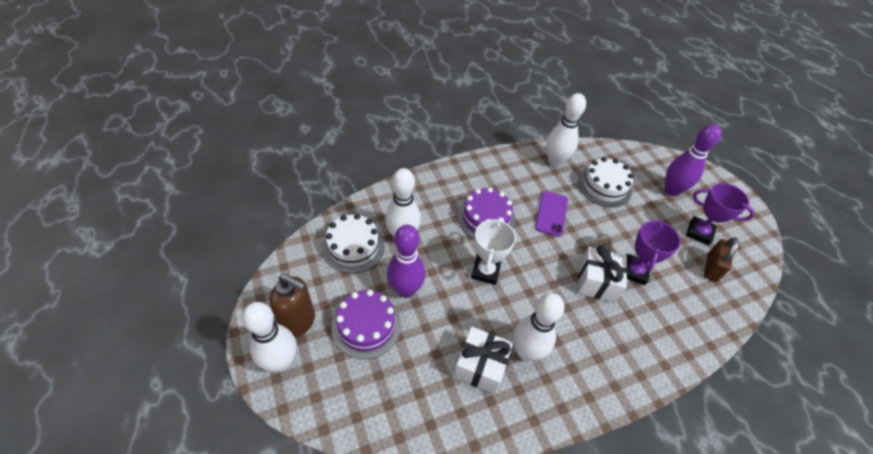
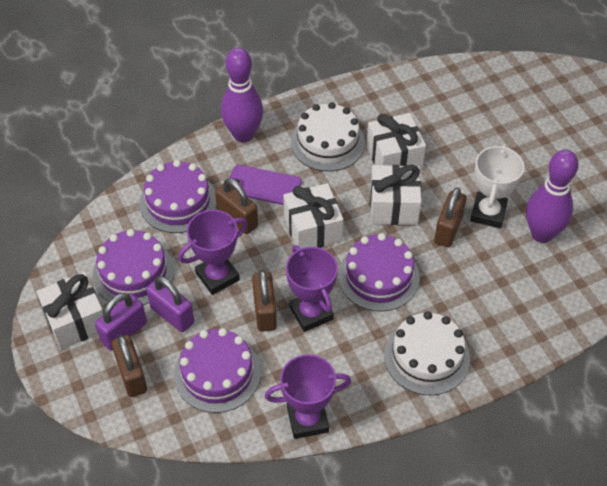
brown padlock: 1 -> 4
brown soap dispenser: 1 -> 0
purple cake: 2 -> 4
purple padlock: 0 -> 2
purple trophy: 2 -> 3
white bowling pin: 4 -> 0
white gift: 2 -> 4

